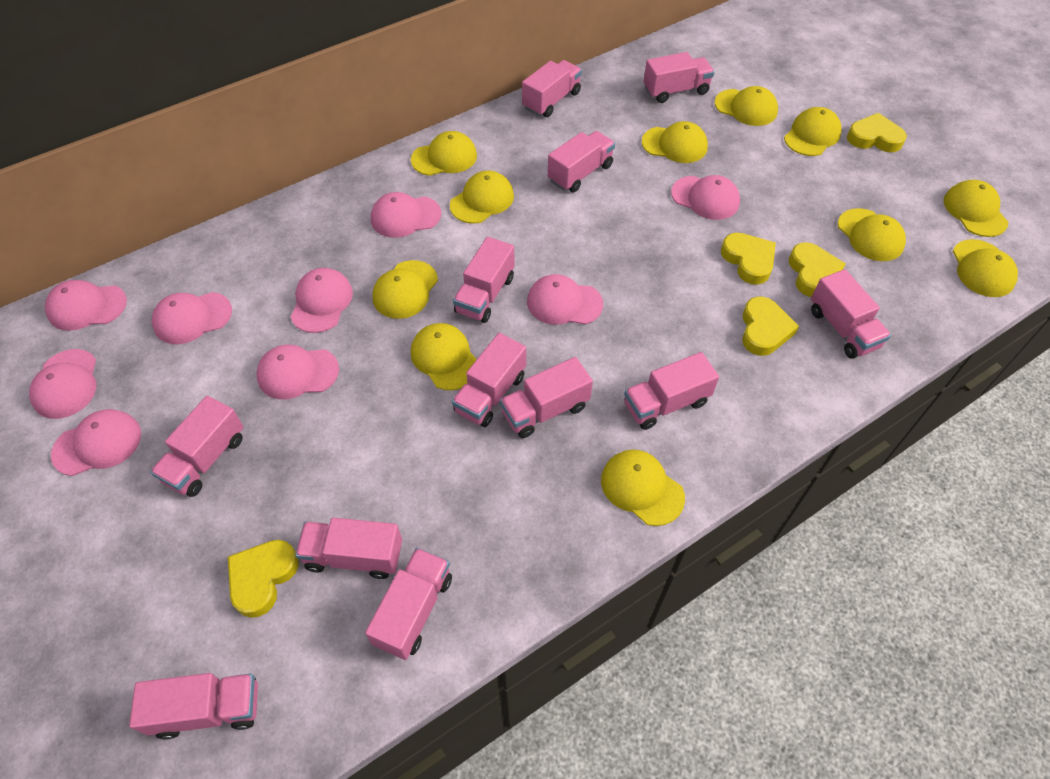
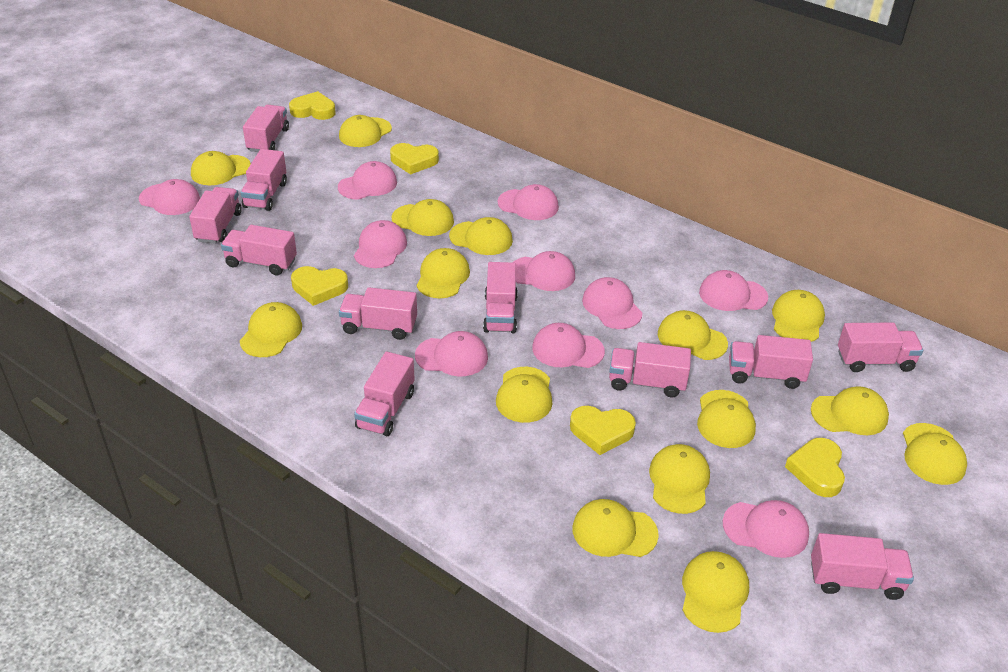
pink cap: 9 -> 10
pink truck: 12 -> 11
yellow cap: 11 -> 15

